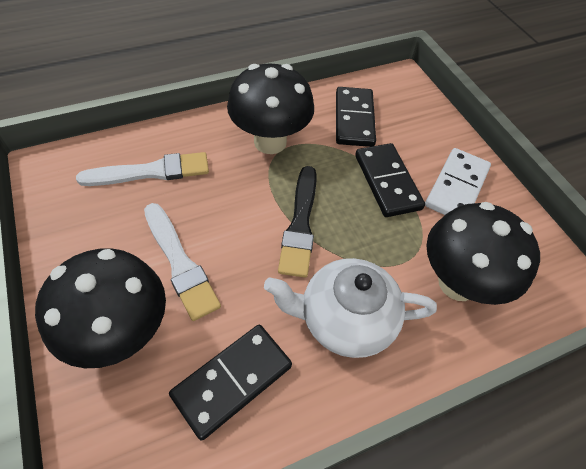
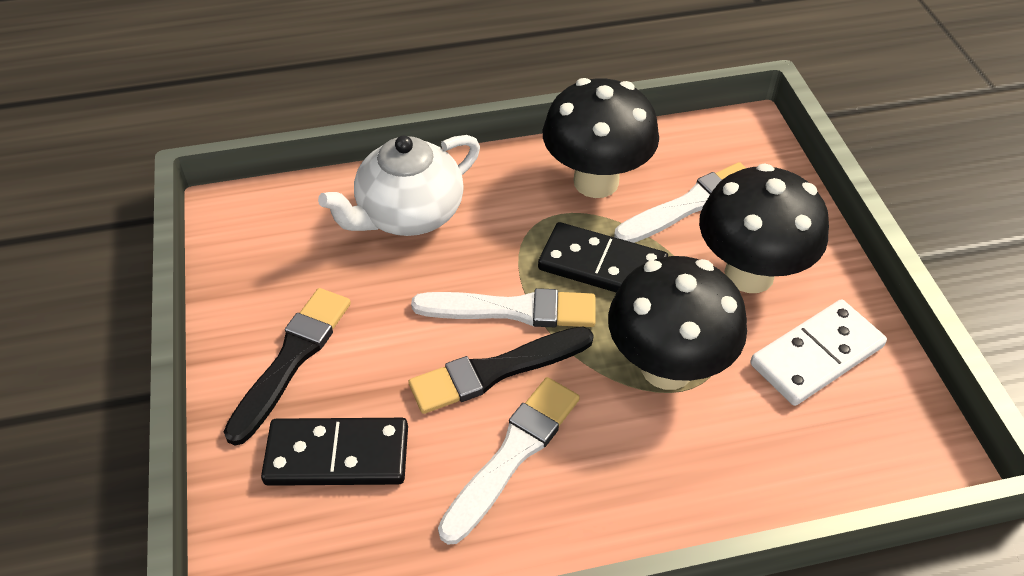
black brush: 1 -> 2
black domino: 3 -> 2
white brush: 2 -> 3

